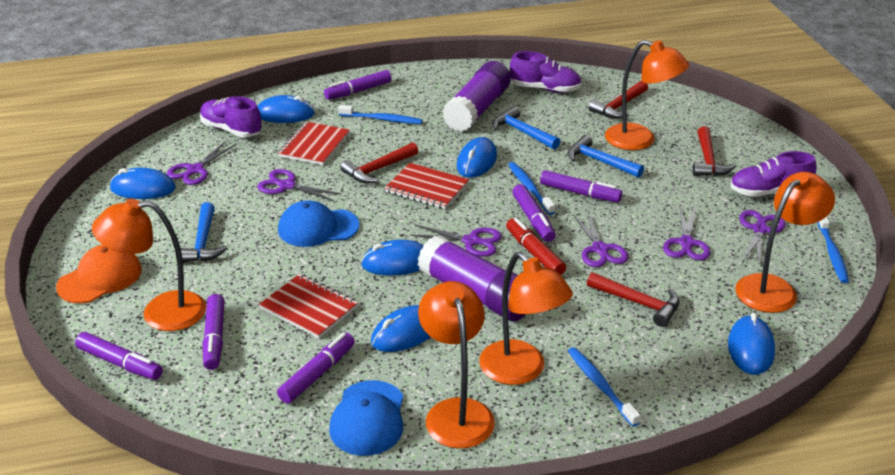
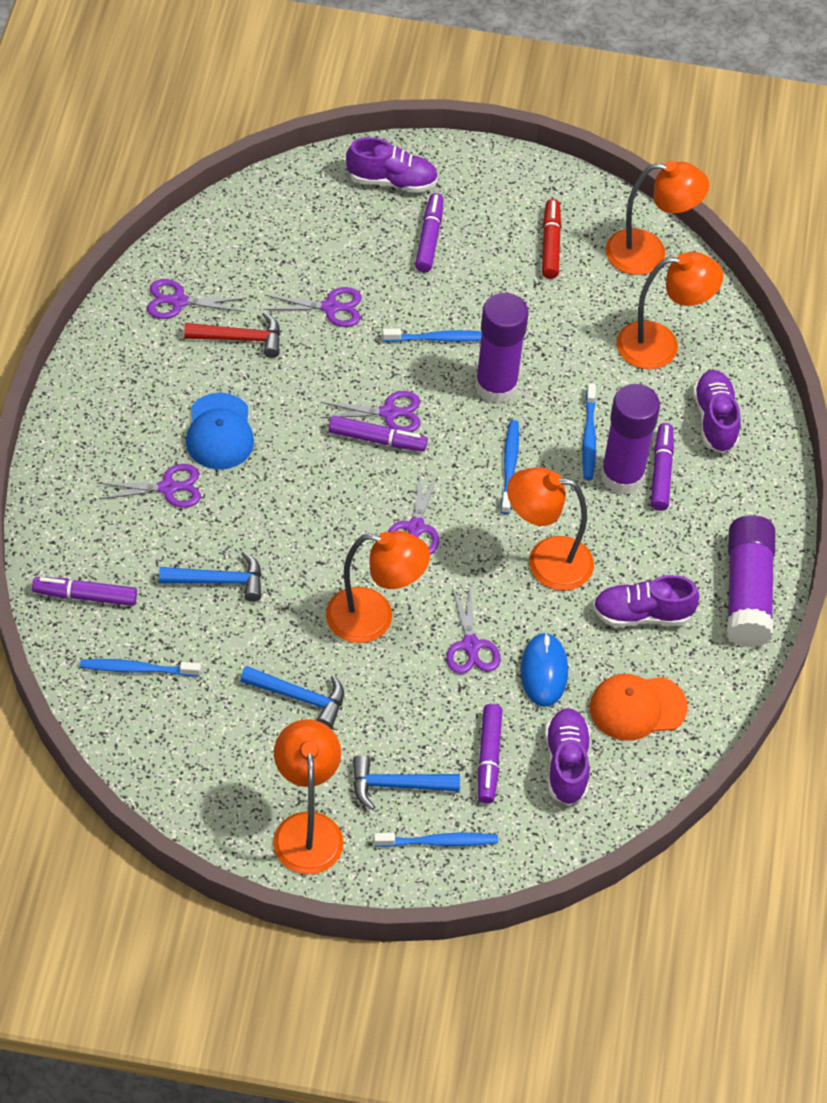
blue cap: 2 -> 1
blue mouse: 6 -> 1
blue toothbrush: 4 -> 5
purple glue stick: 2 -> 3
purple marker: 6 -> 5
purple shoe: 3 -> 4
red hammer: 4 -> 1
red notebook: 3 -> 0

